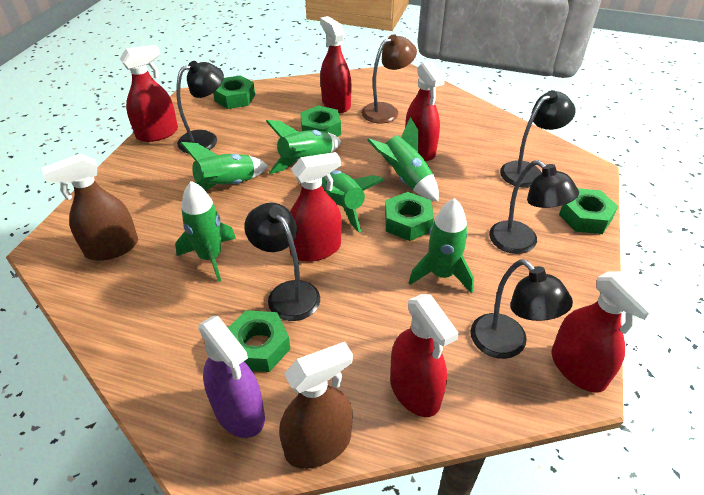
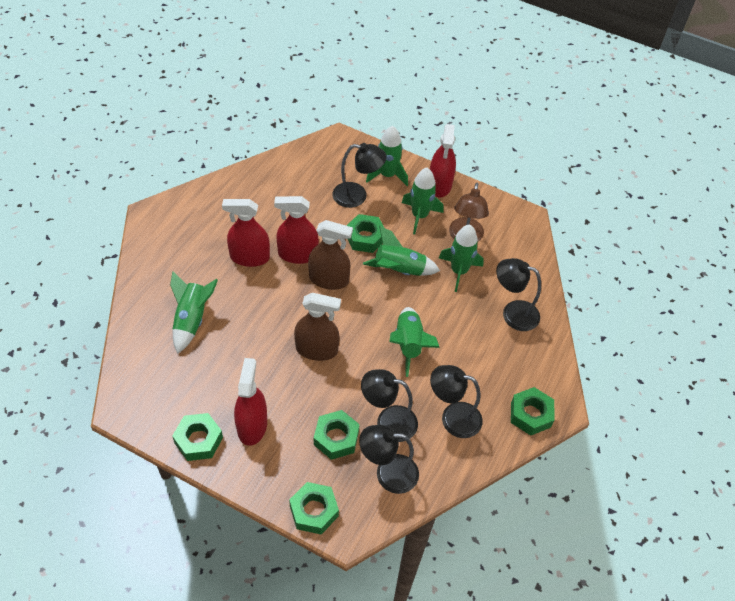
purple spray bottle: 1 -> 0
red spray bottle: 6 -> 4

